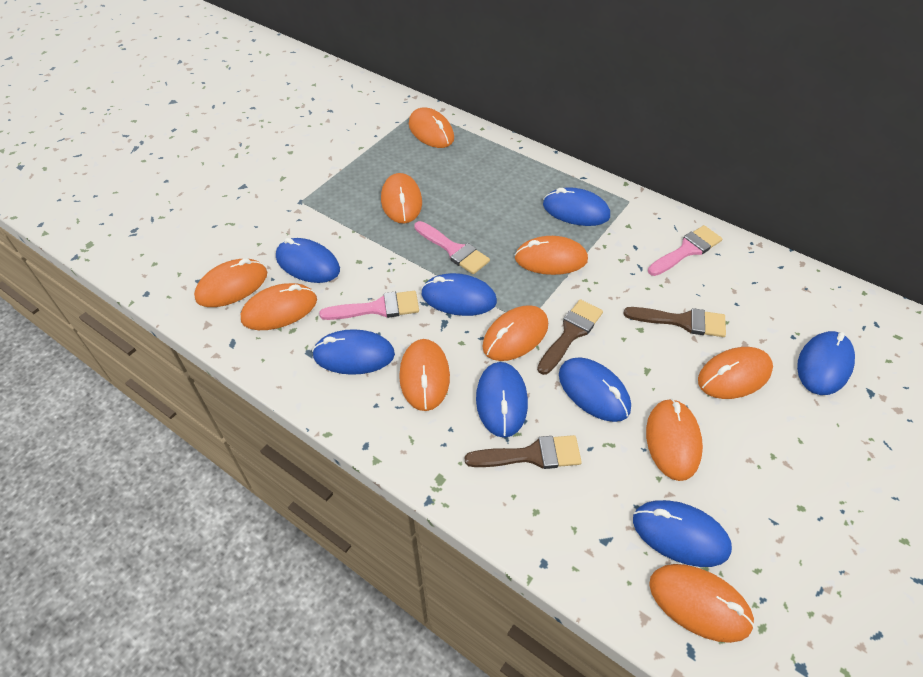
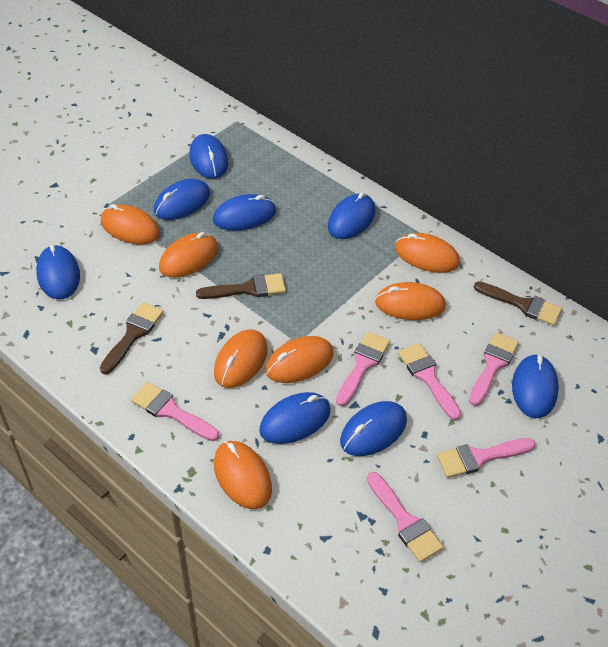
orange mouse: 10 -> 7
pink brush: 3 -> 6

